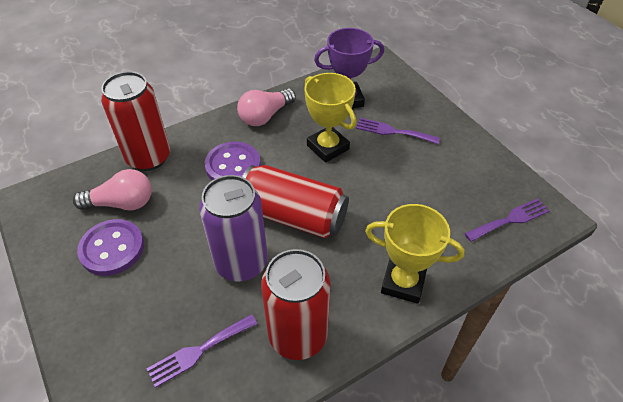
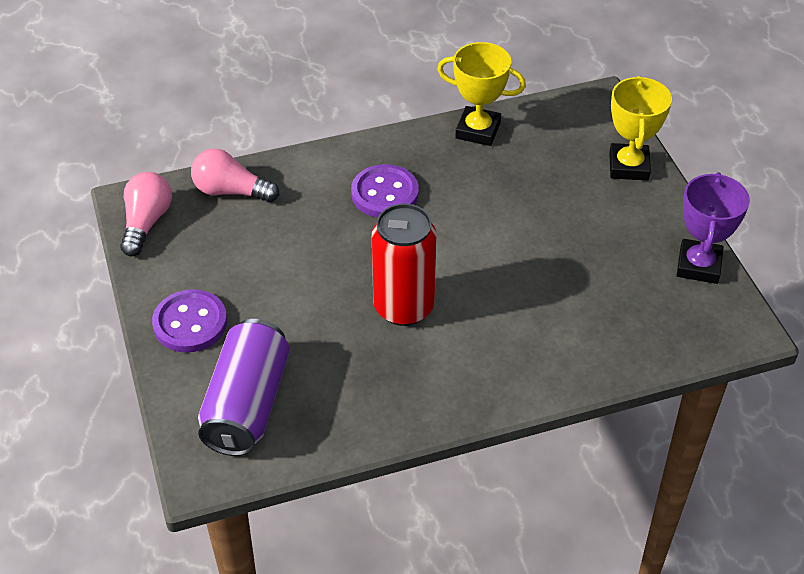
purple fork: 3 -> 0
red can: 3 -> 1

